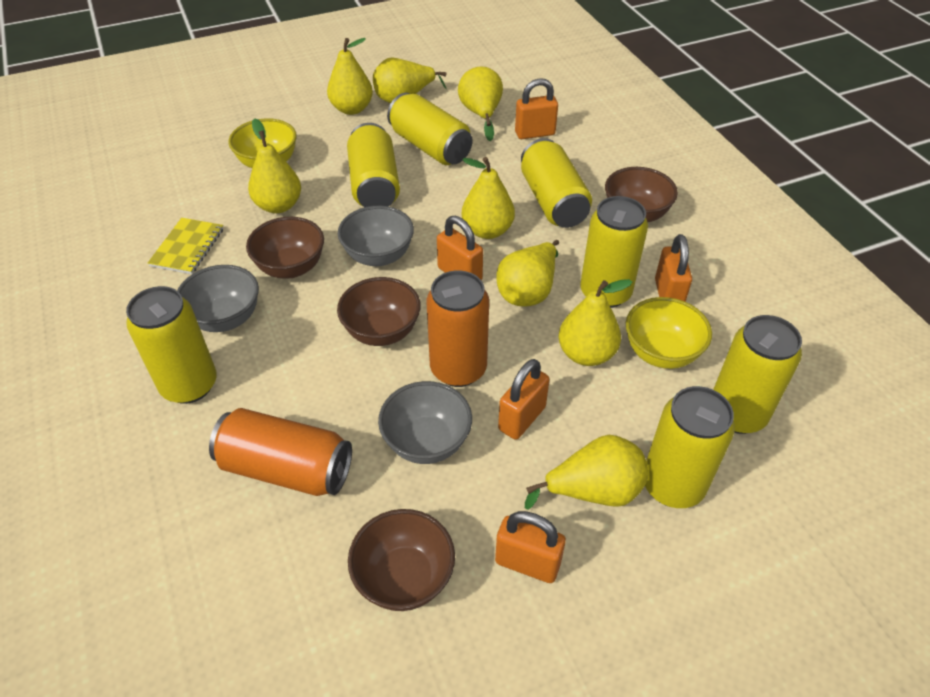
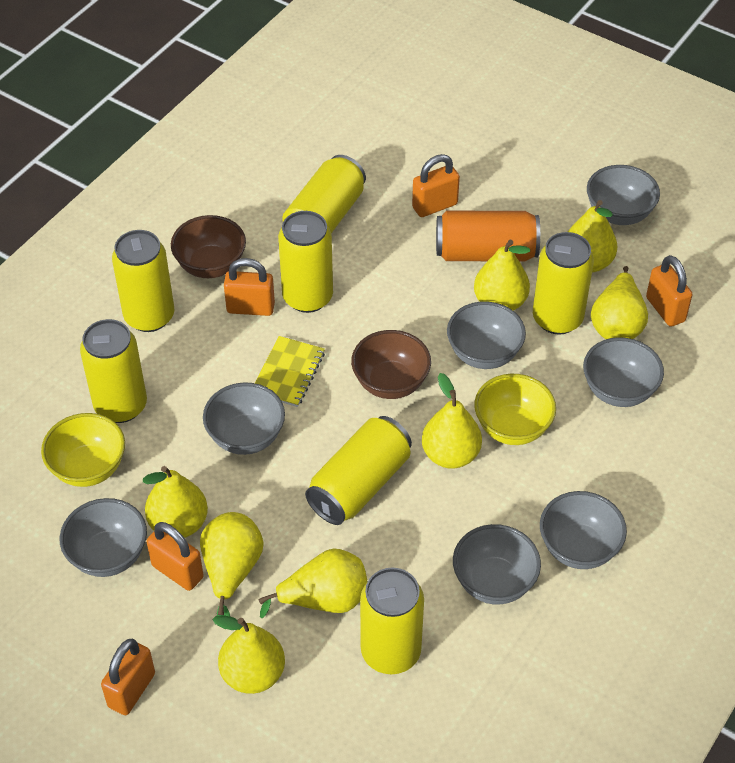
brown bowl: 4 -> 2
grey bowl: 3 -> 7
orange can: 2 -> 1

